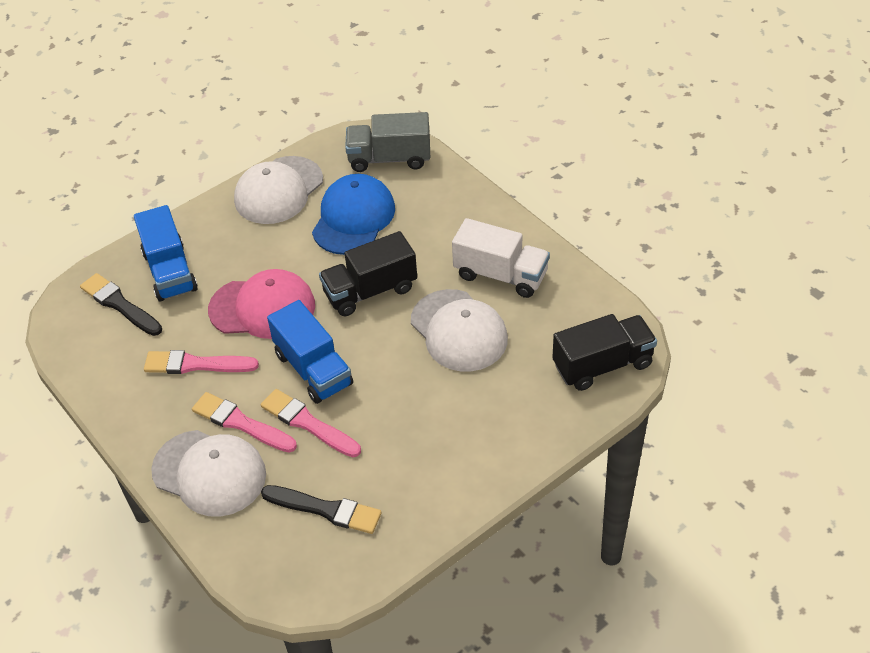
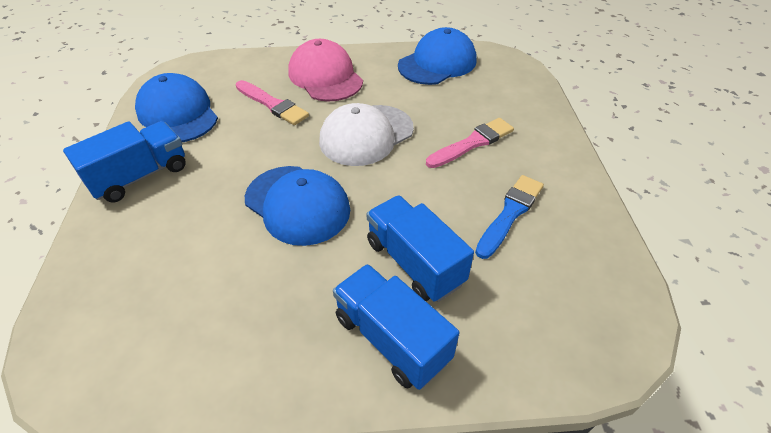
black brush: 2 -> 0
black truck: 2 -> 0
blue brush: 0 -> 1
blue cap: 1 -> 3
blue truck: 2 -> 3
grey truck: 1 -> 0
pink brush: 3 -> 2
white cap: 3 -> 1
white truck: 1 -> 0

